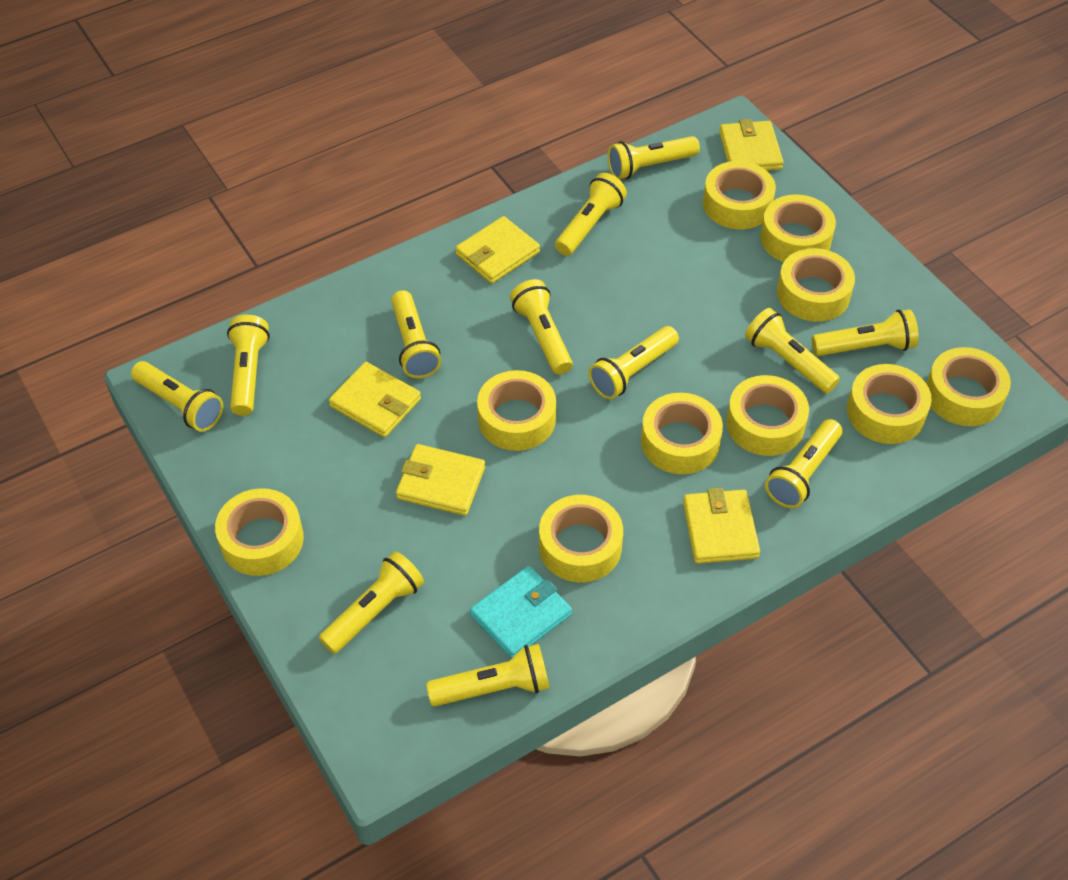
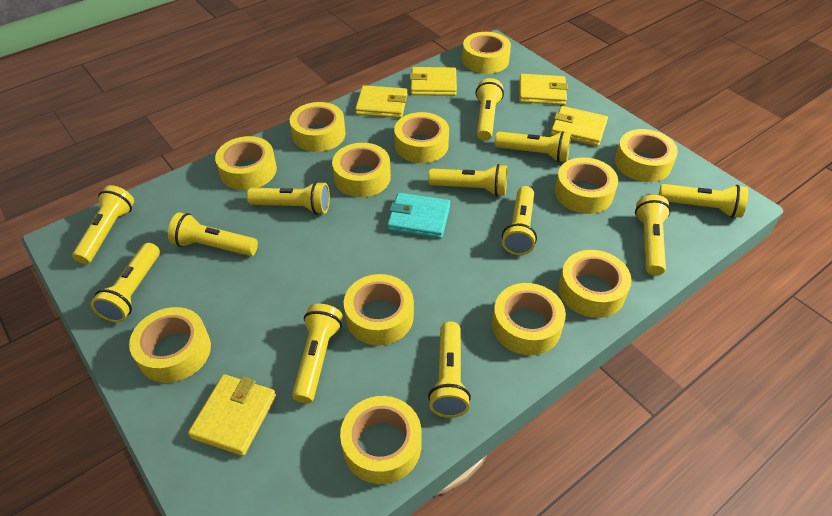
yellow tape: 10 -> 12

